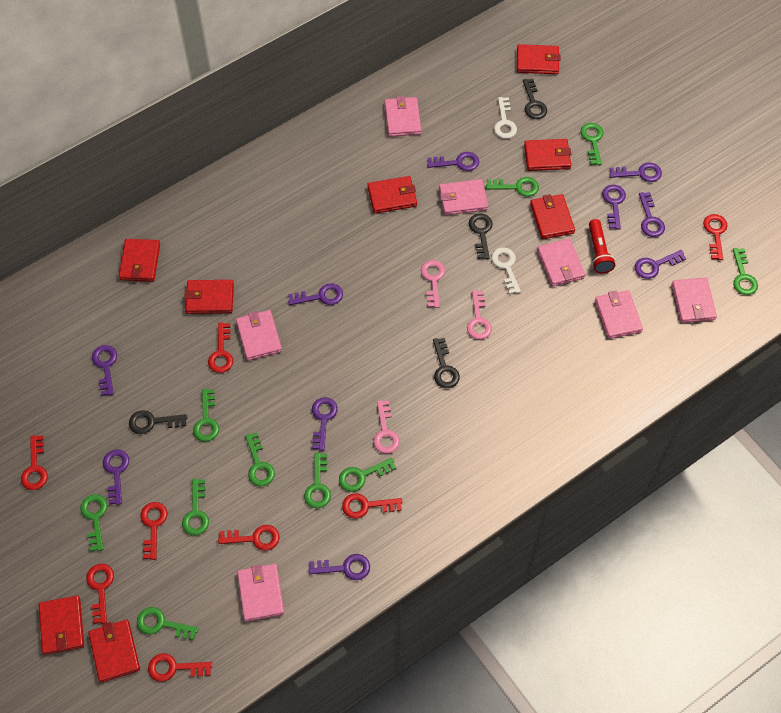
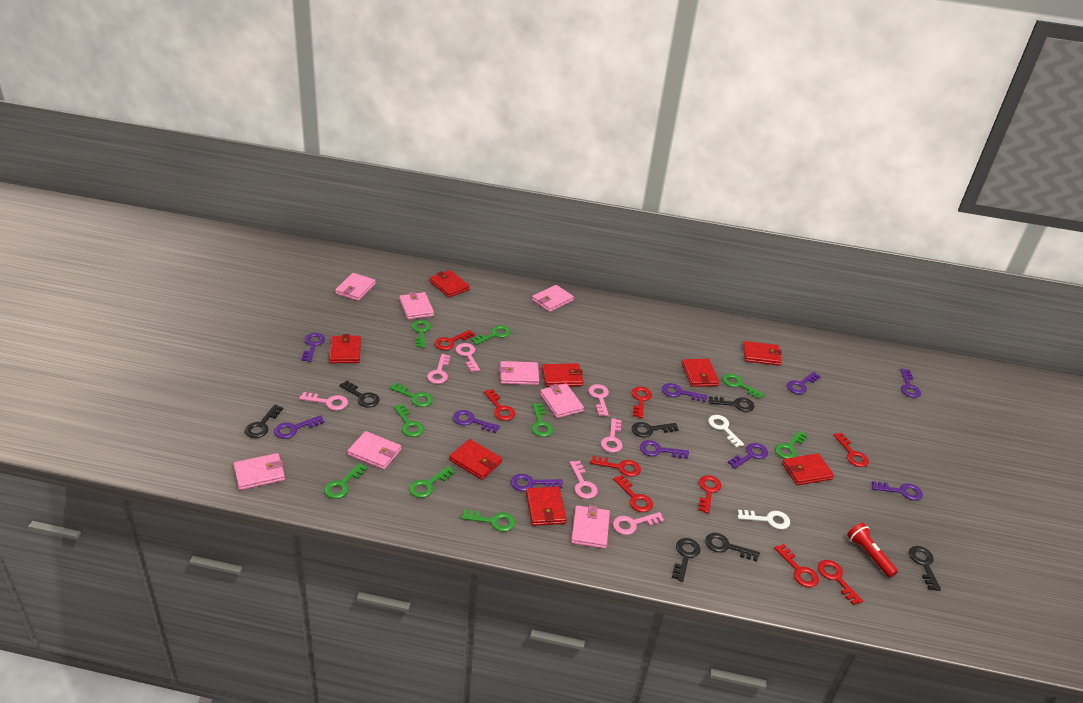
black key: 4 -> 7
pink key: 3 -> 7
pink wallet: 7 -> 8
red key: 8 -> 9

